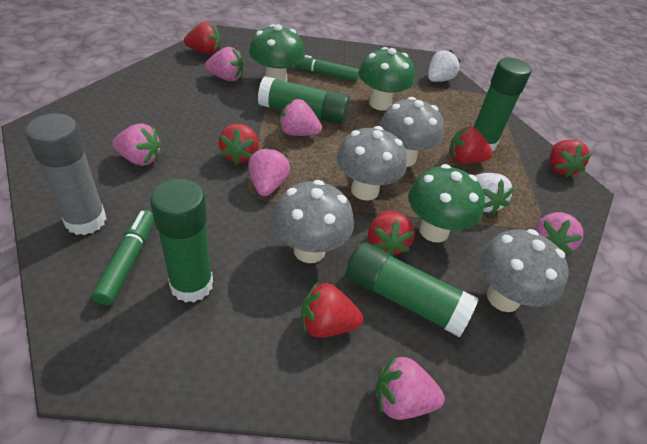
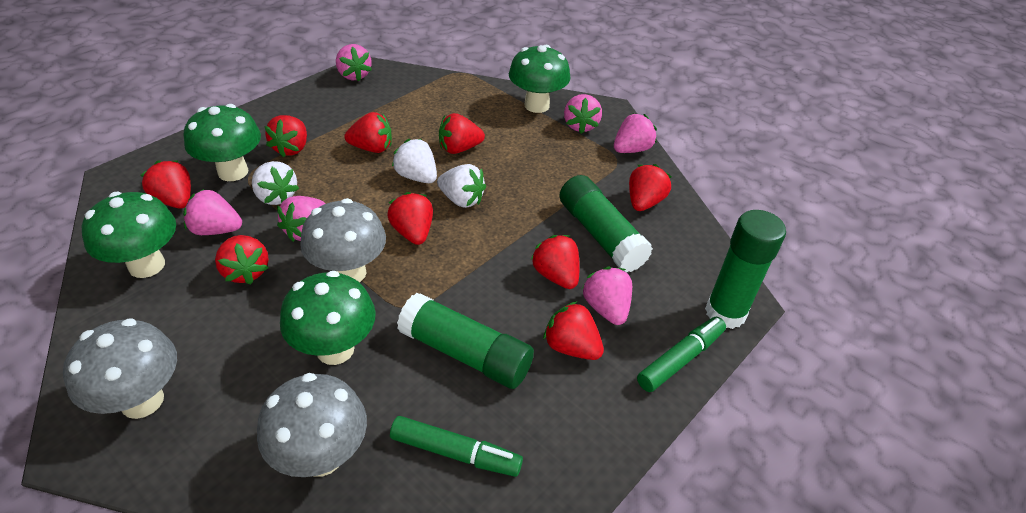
green glue stick: 4 -> 3
green mushroom: 3 -> 4
grey glue stick: 1 -> 0
grey mushroom: 4 -> 3
red strawberry: 6 -> 9
white strawberry: 2 -> 3

